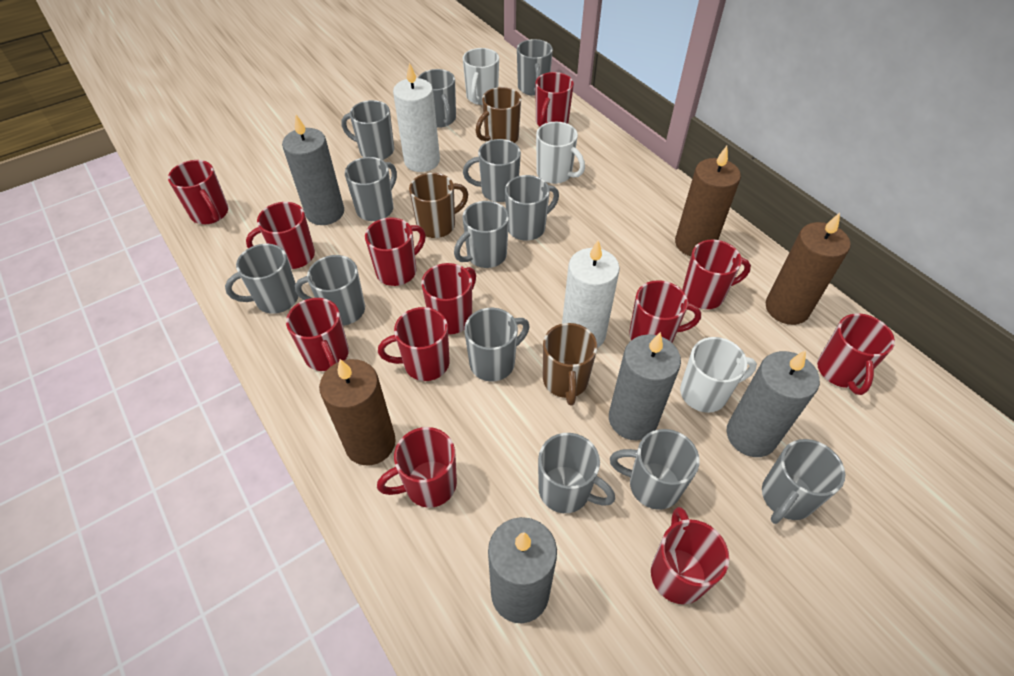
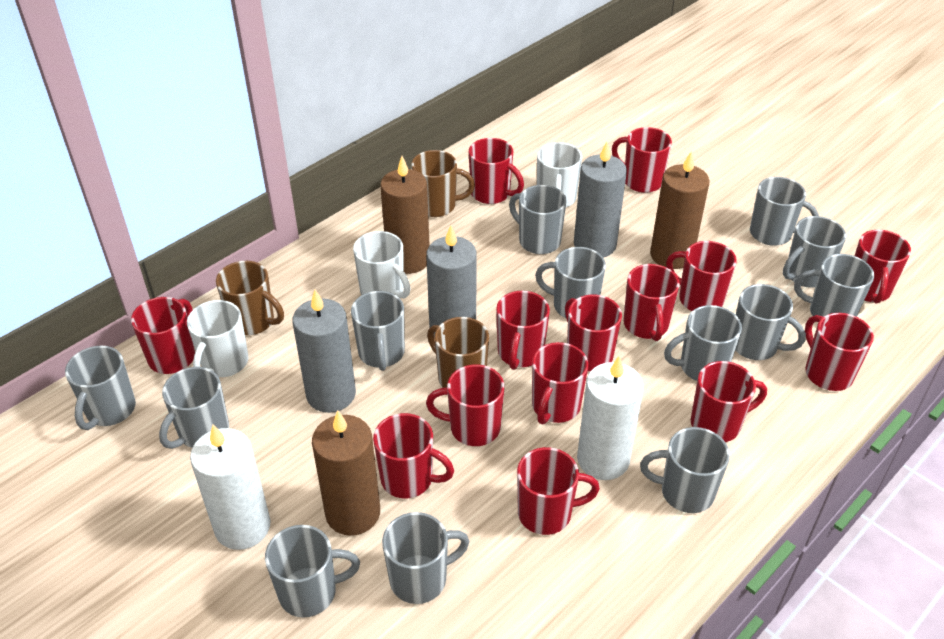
grey candle: 4 -> 3
red mug: 12 -> 14

